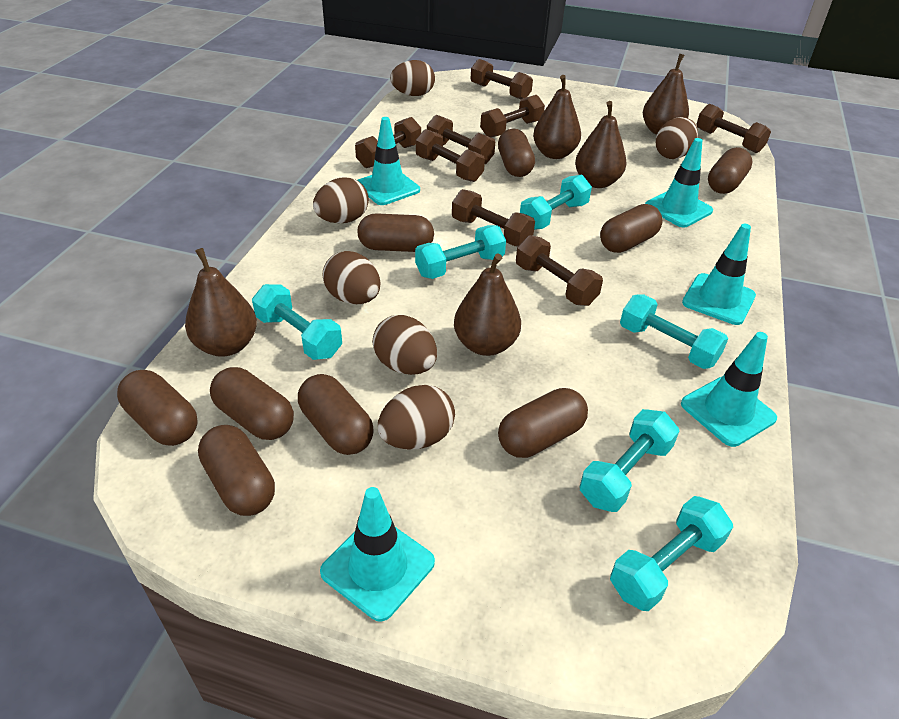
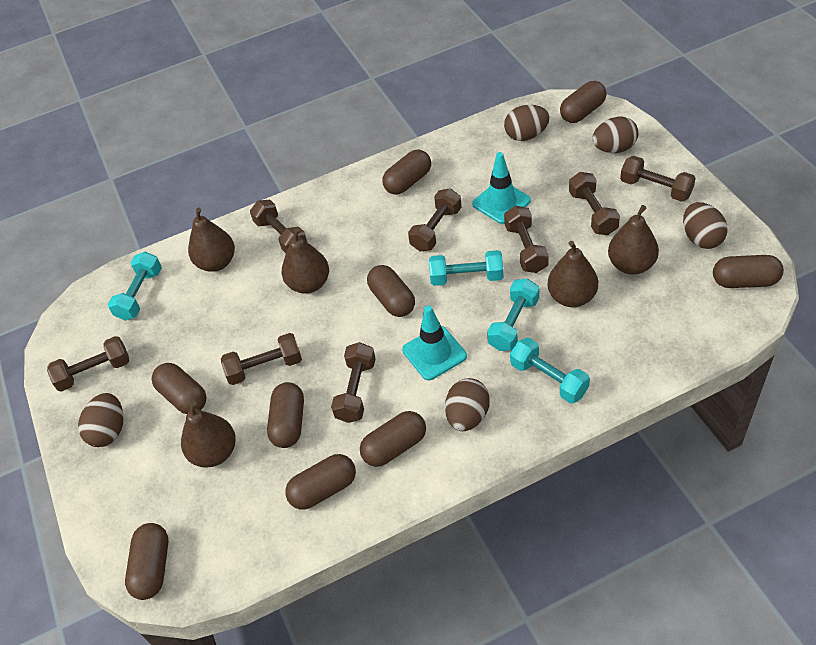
brown egg: 6 -> 5
turquoise dumbbell: 6 -> 4
turquoise traffic cone: 5 -> 2

